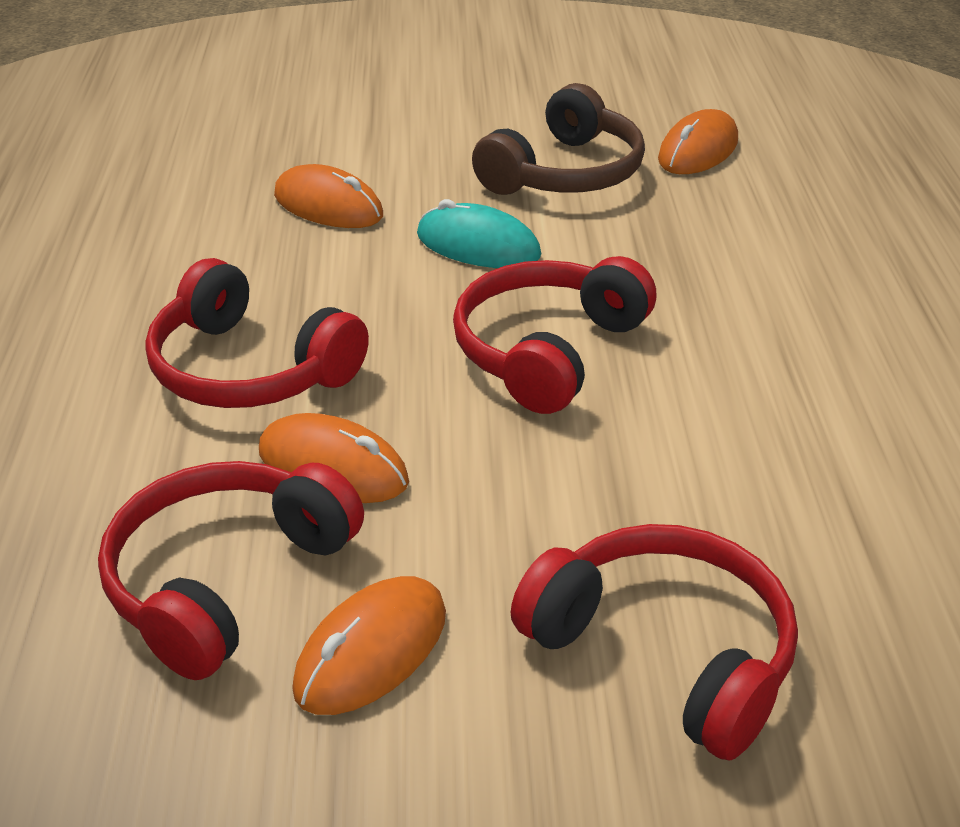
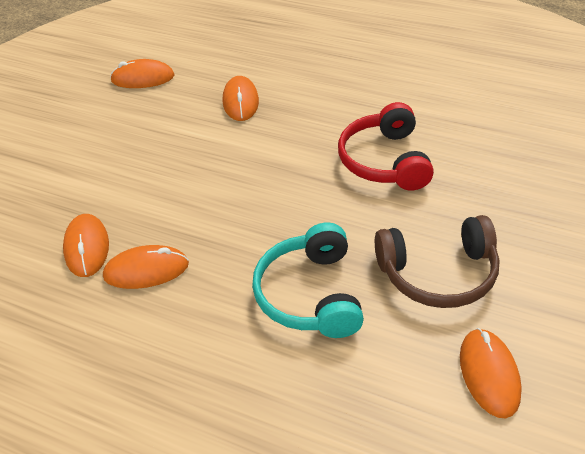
orange mouse: 4 -> 5
red headphones: 4 -> 1
turquoise headphones: 0 -> 1
turquoise mouse: 1 -> 0

